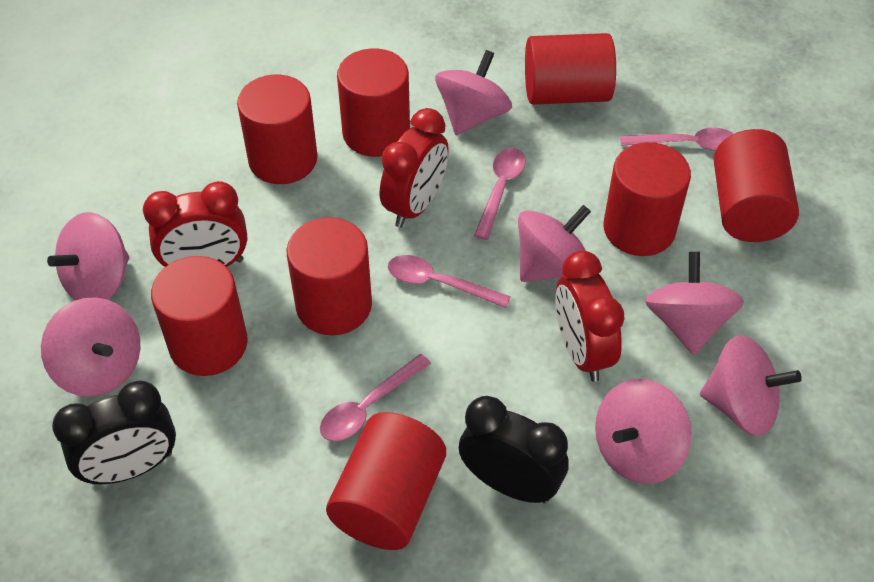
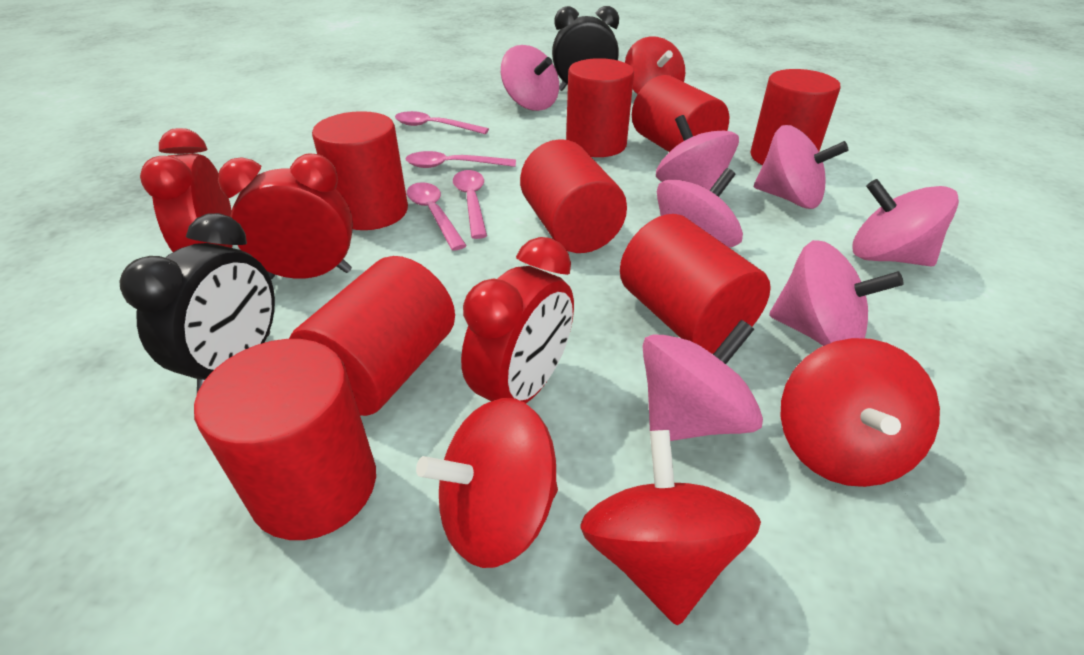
red spinning top: 0 -> 4

